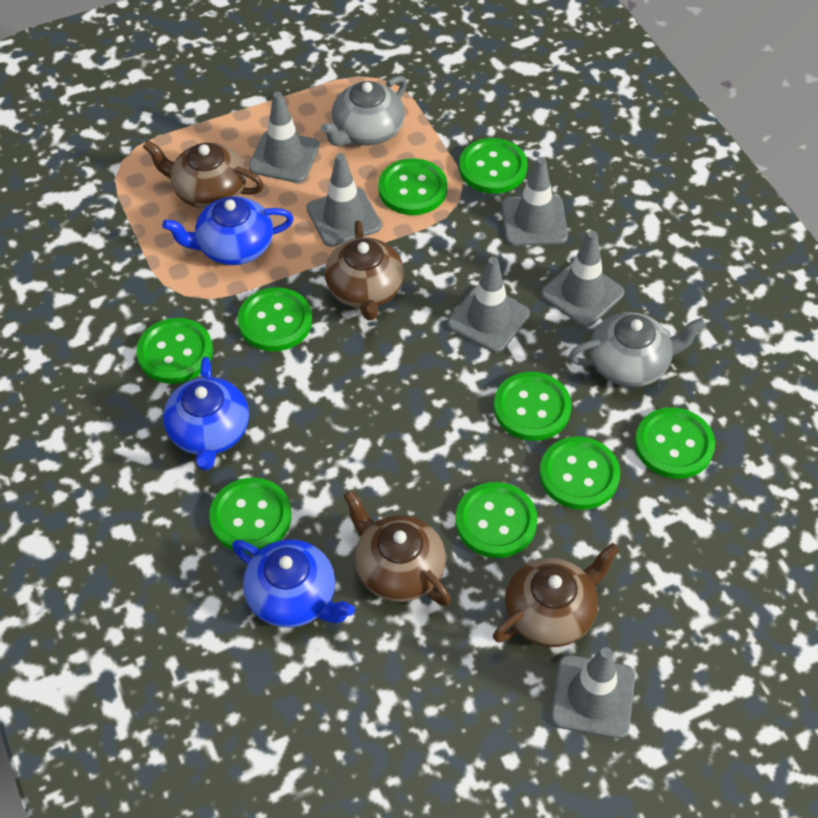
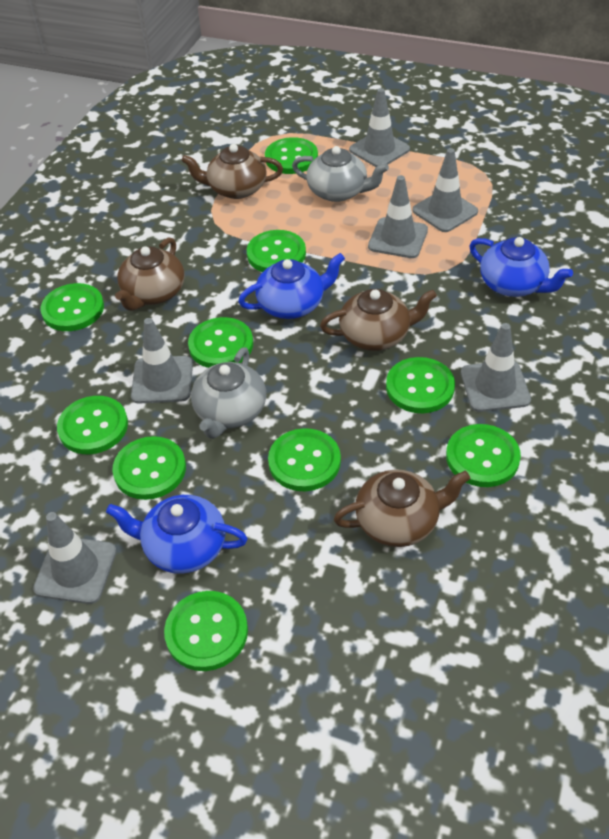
green button: 9 -> 10

